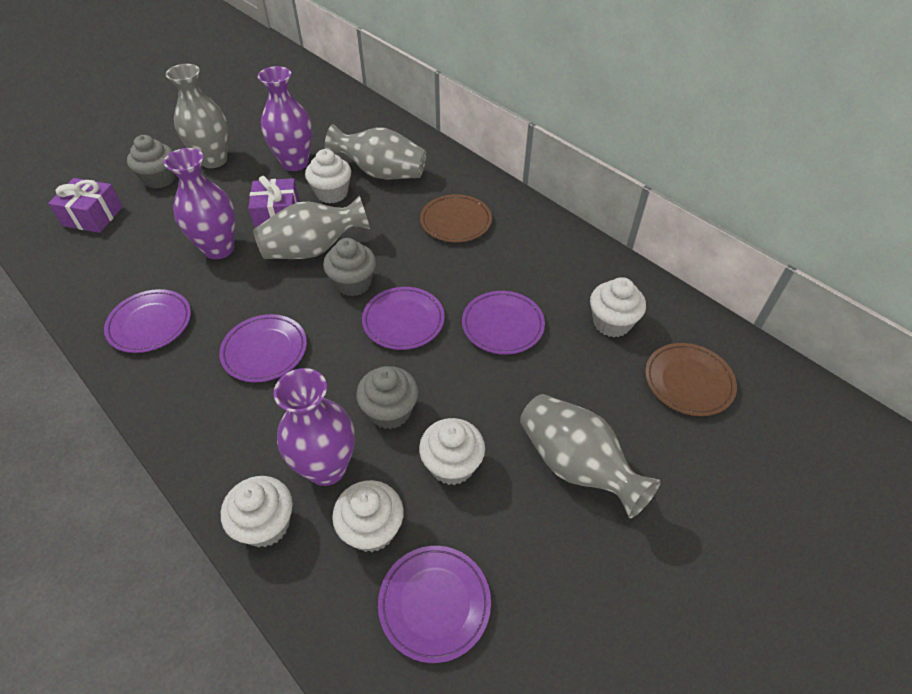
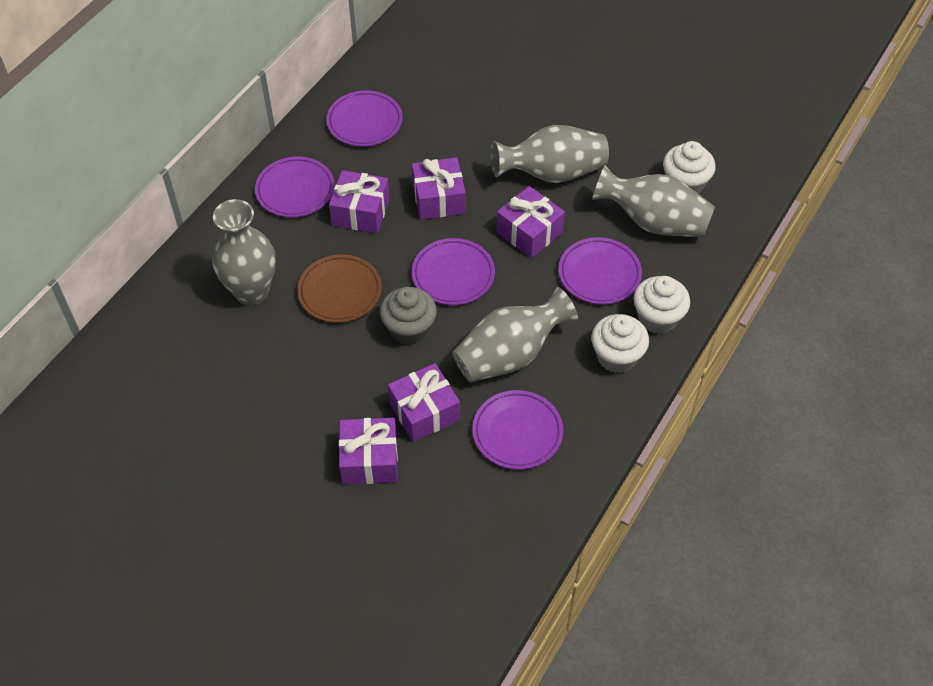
brown plate: 2 -> 1
grey cupcake: 3 -> 1
purple gift: 2 -> 5
purple vase: 3 -> 0
white cupcake: 5 -> 3

